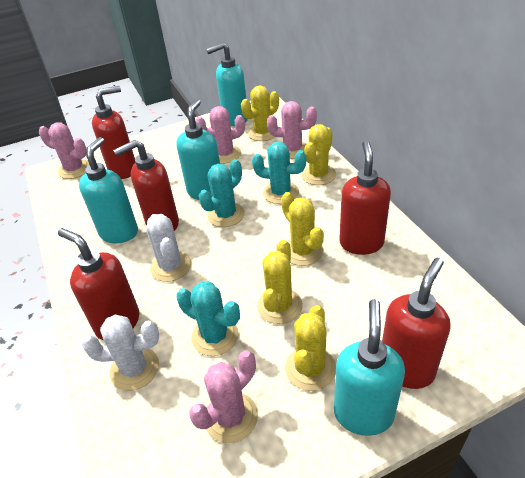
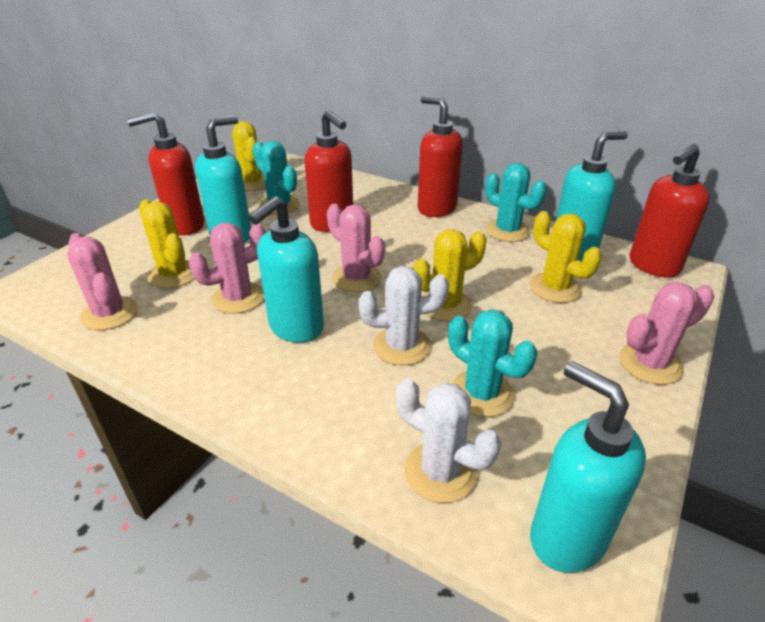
red soap dispenser: 5 -> 4
yellow cactus: 5 -> 4

